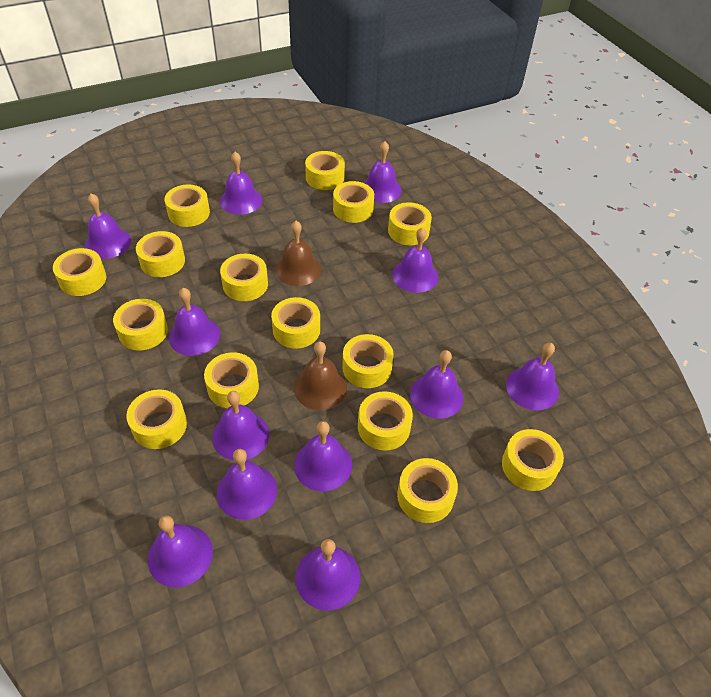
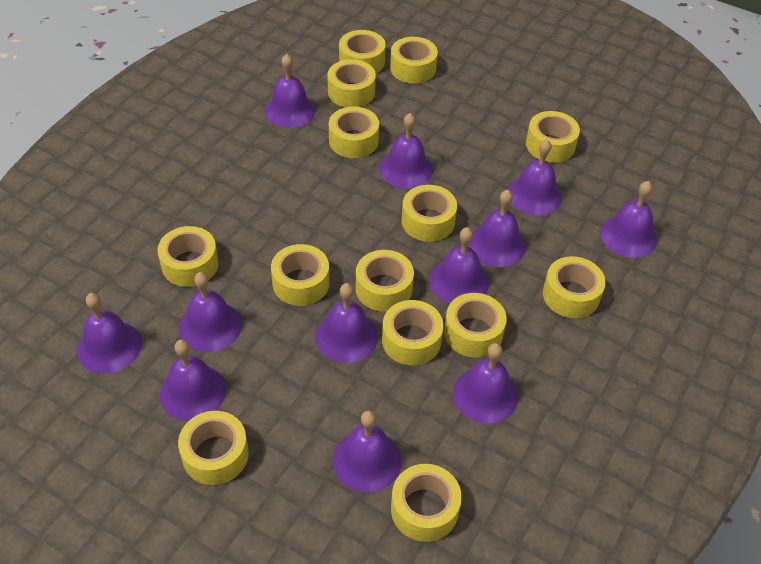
brown bell: 2 -> 0
yellow tape: 15 -> 14

